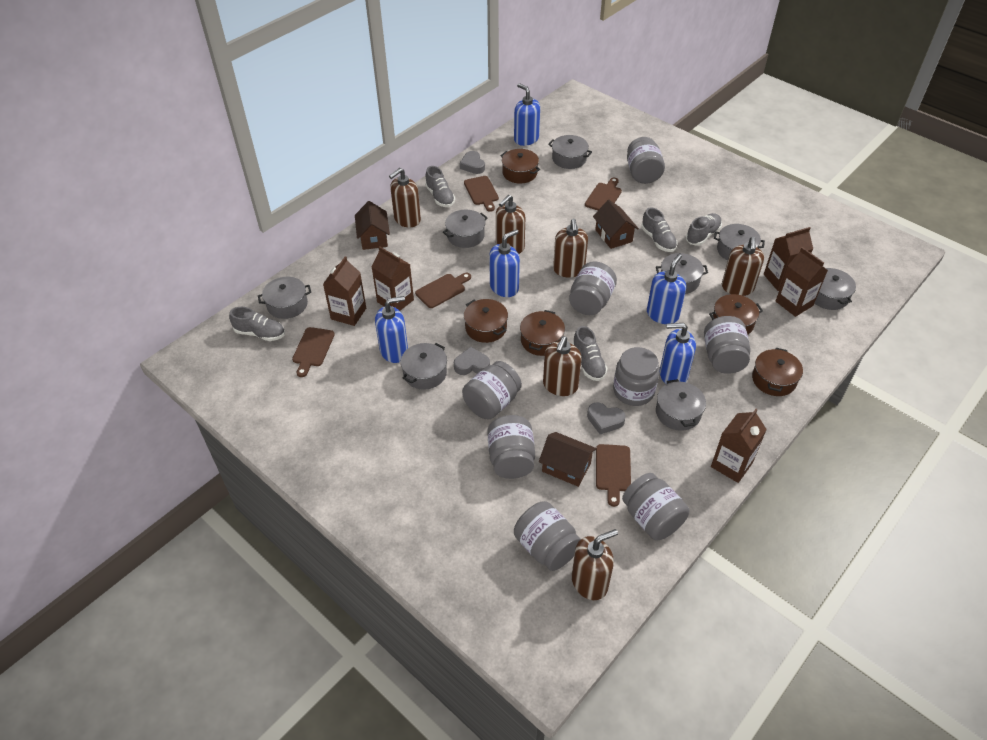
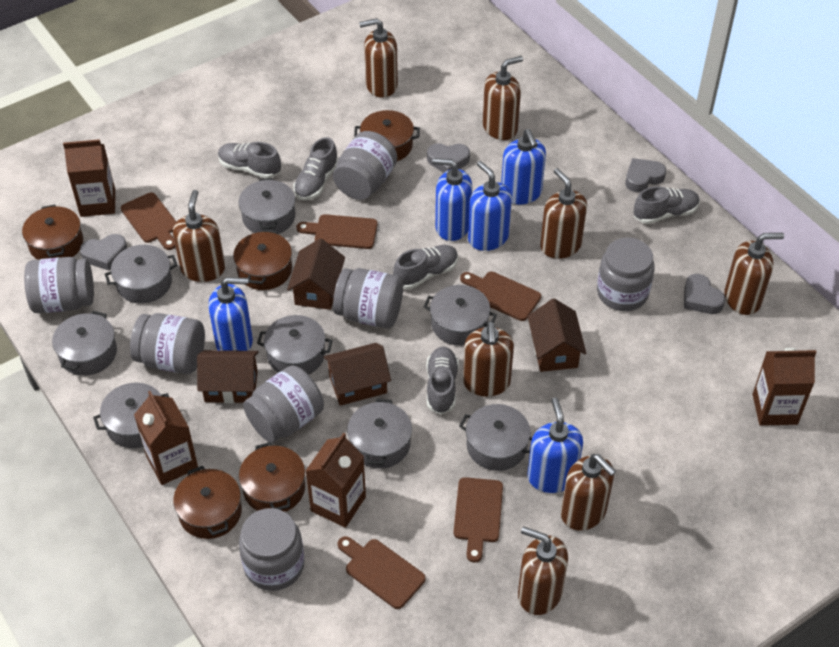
brown carton: 5 -> 4
brown house: 3 -> 4
brown soap dispenser: 6 -> 8
grey heart: 3 -> 4
grey jar: 8 -> 7

